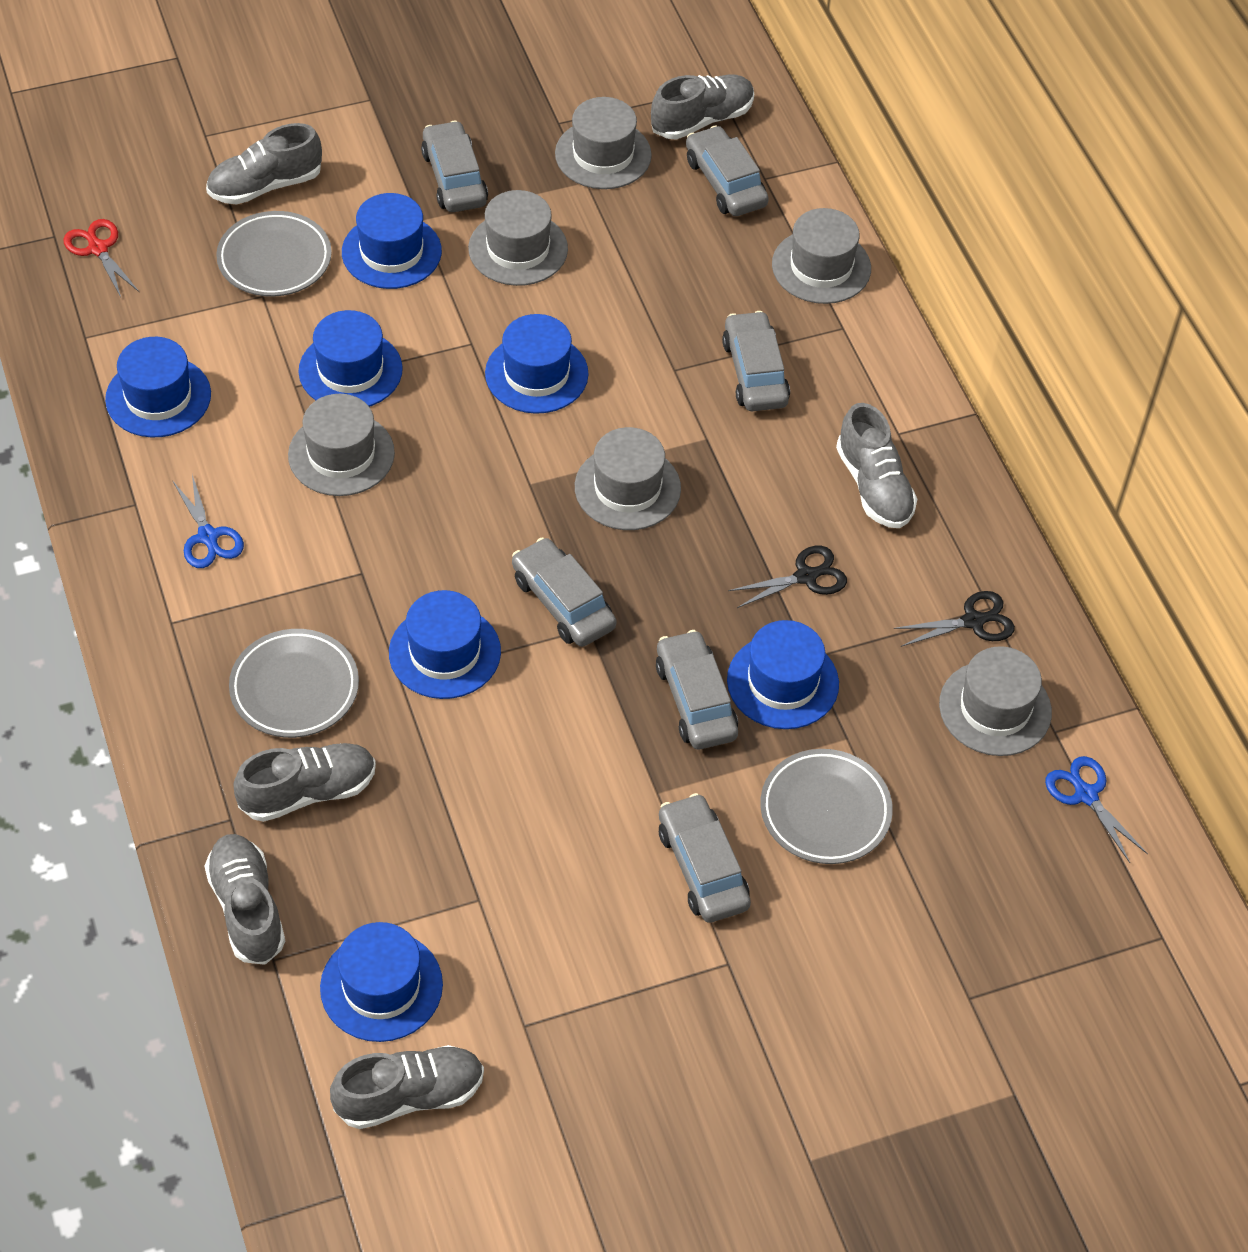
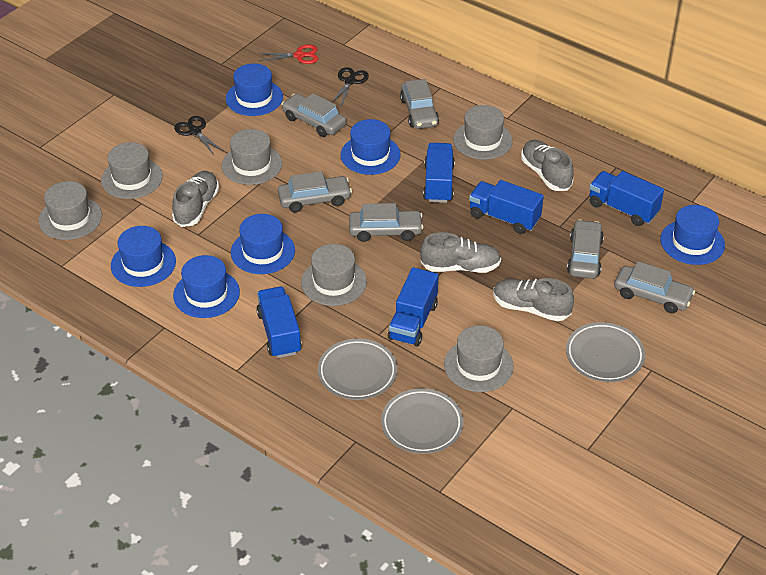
blue hat: 7 -> 6
blue scissors: 2 -> 0
blue truck: 0 -> 5
grey shoe: 6 -> 4

